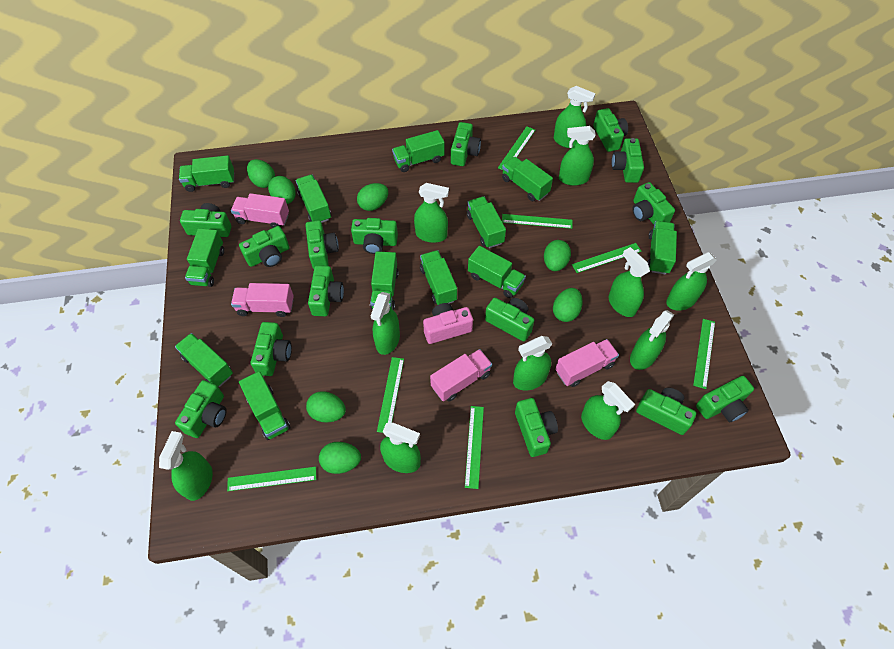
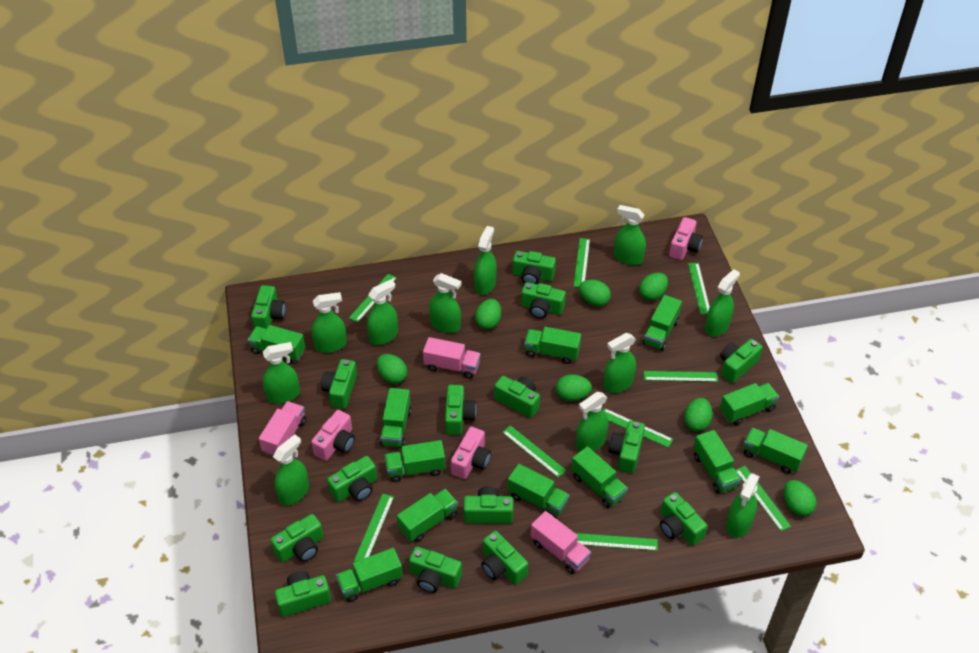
green ruler: 7 -> 9
pink camera: 1 -> 3
pink truck: 4 -> 3

